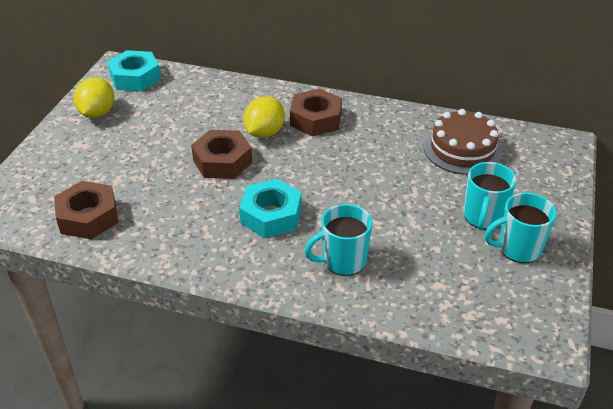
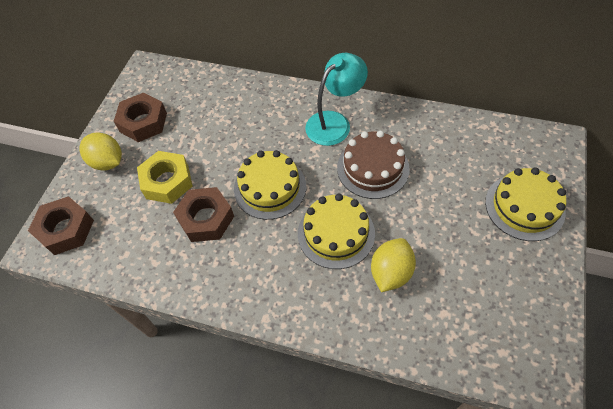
turquoise lamp: 0 -> 1
turquoise mug: 3 -> 0
turquoise nut: 2 -> 0
yellow cake: 0 -> 3
yellow nut: 0 -> 1

